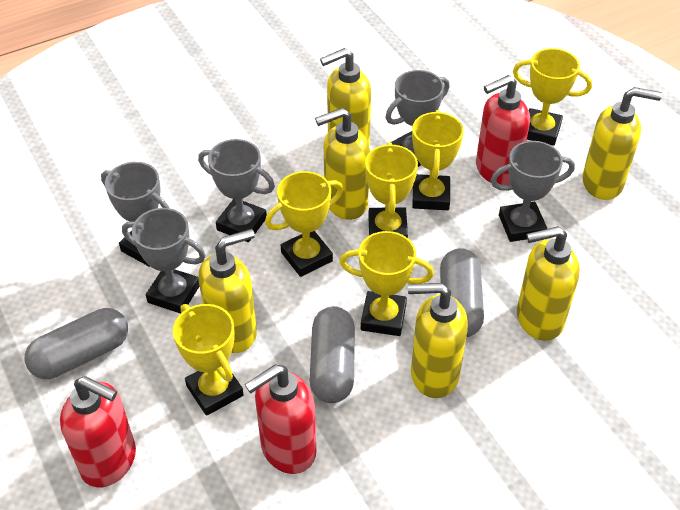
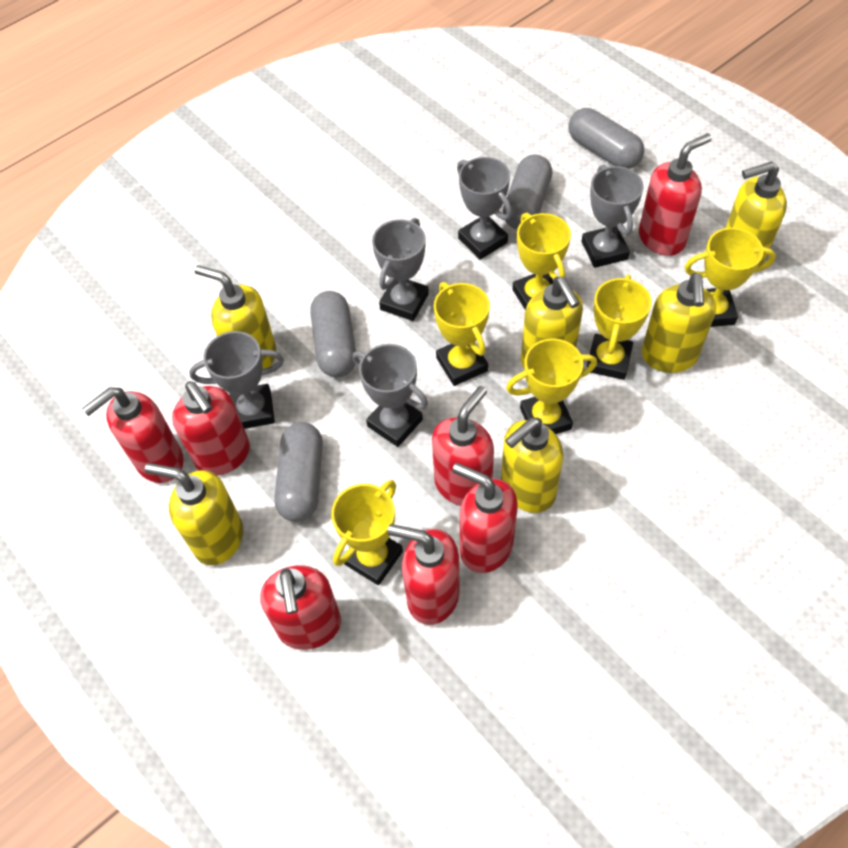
grey capsule: 3 -> 4
red soap dispenser: 3 -> 7

